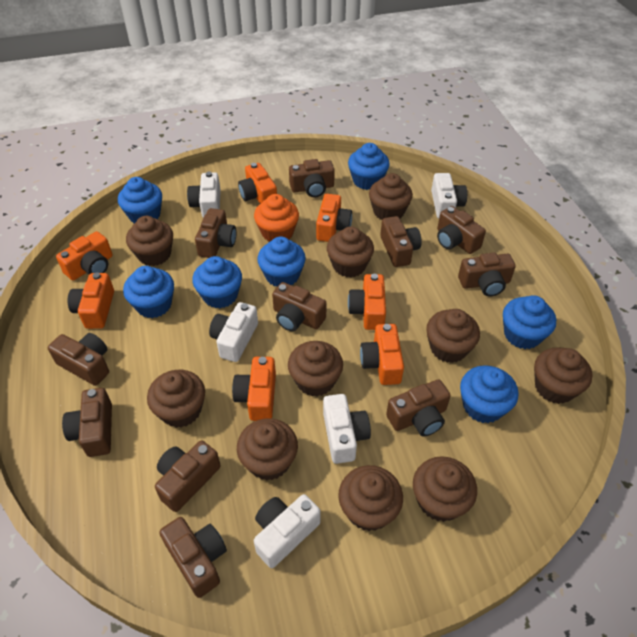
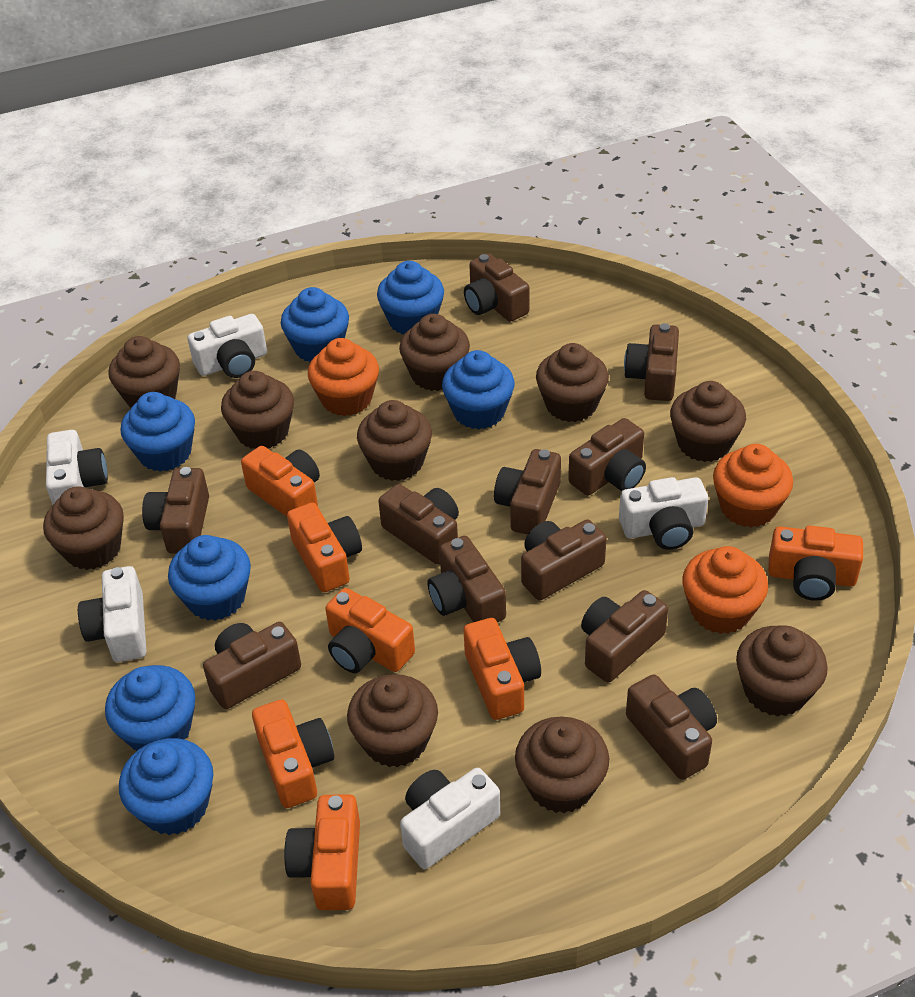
orange cupcake: 1 -> 3

